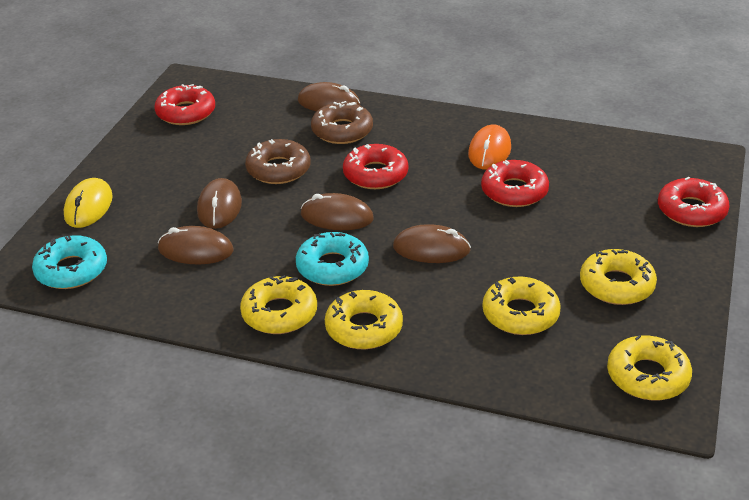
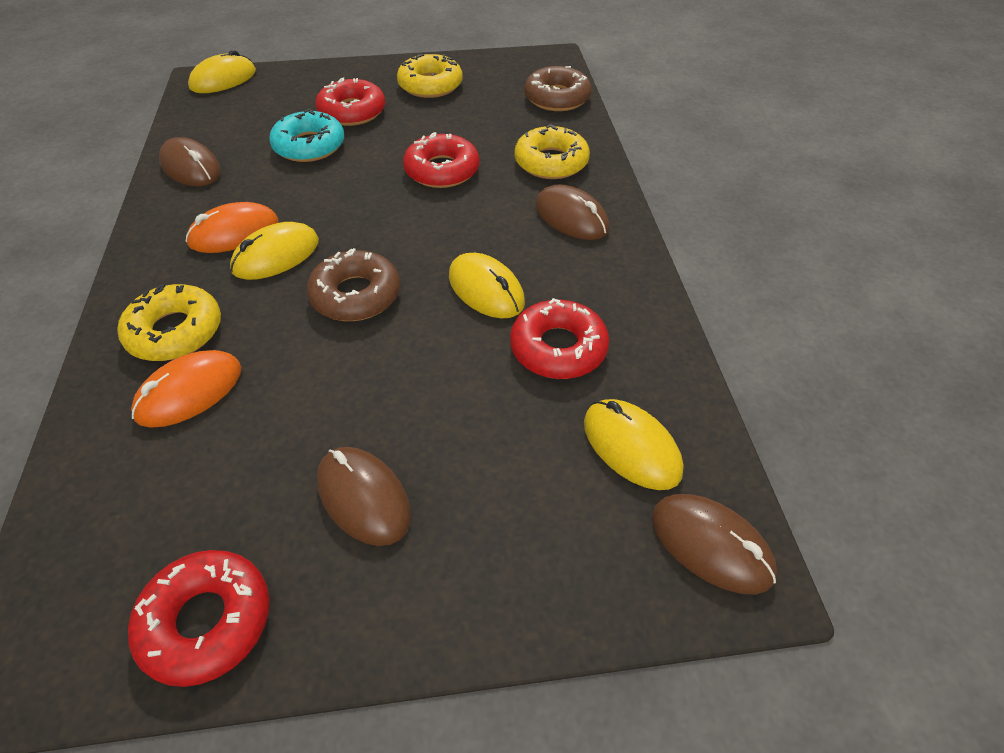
brown mouse: 5 -> 4
orange mouse: 1 -> 2
turquoise donut: 2 -> 1
yellow donut: 5 -> 3
yellow mouse: 1 -> 4

